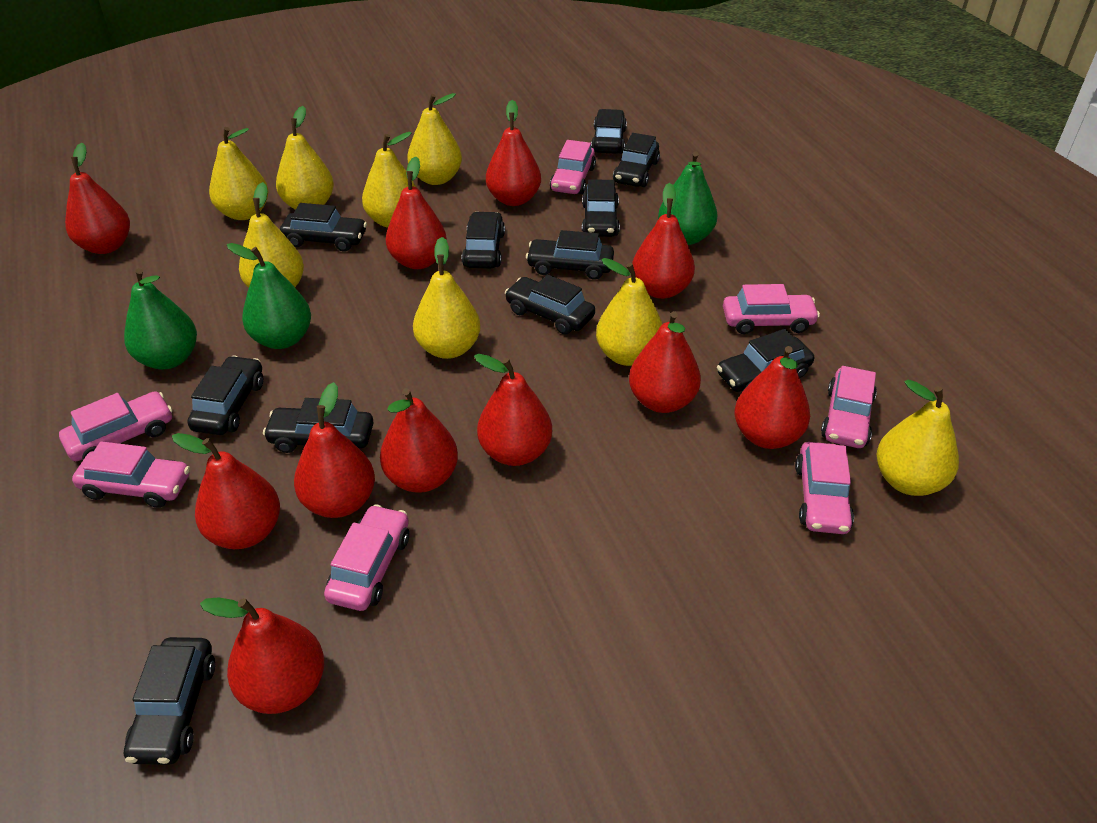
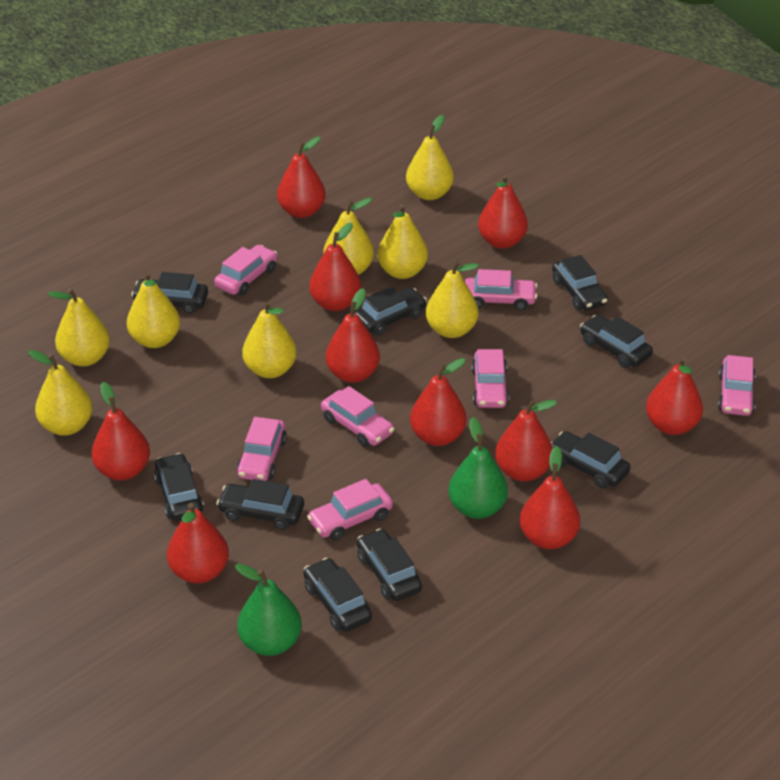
black car: 11 -> 9
green pear: 3 -> 2
red pear: 11 -> 10

